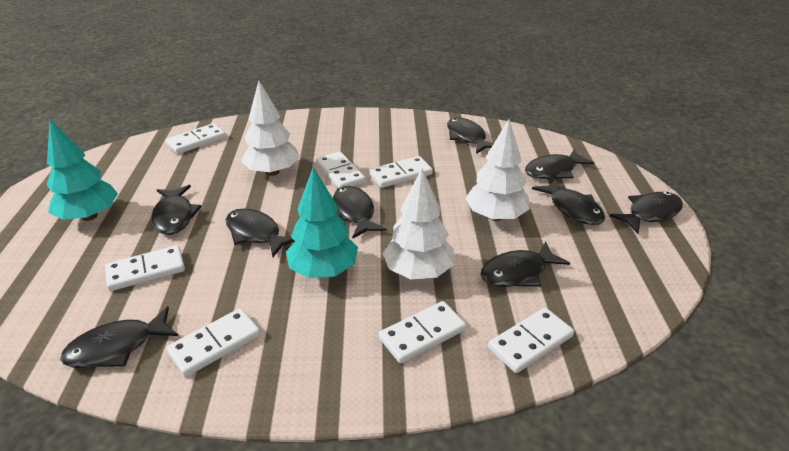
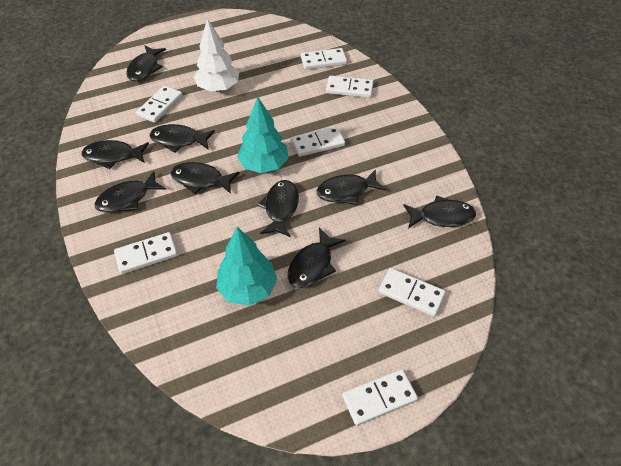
white tree: 3 -> 1

